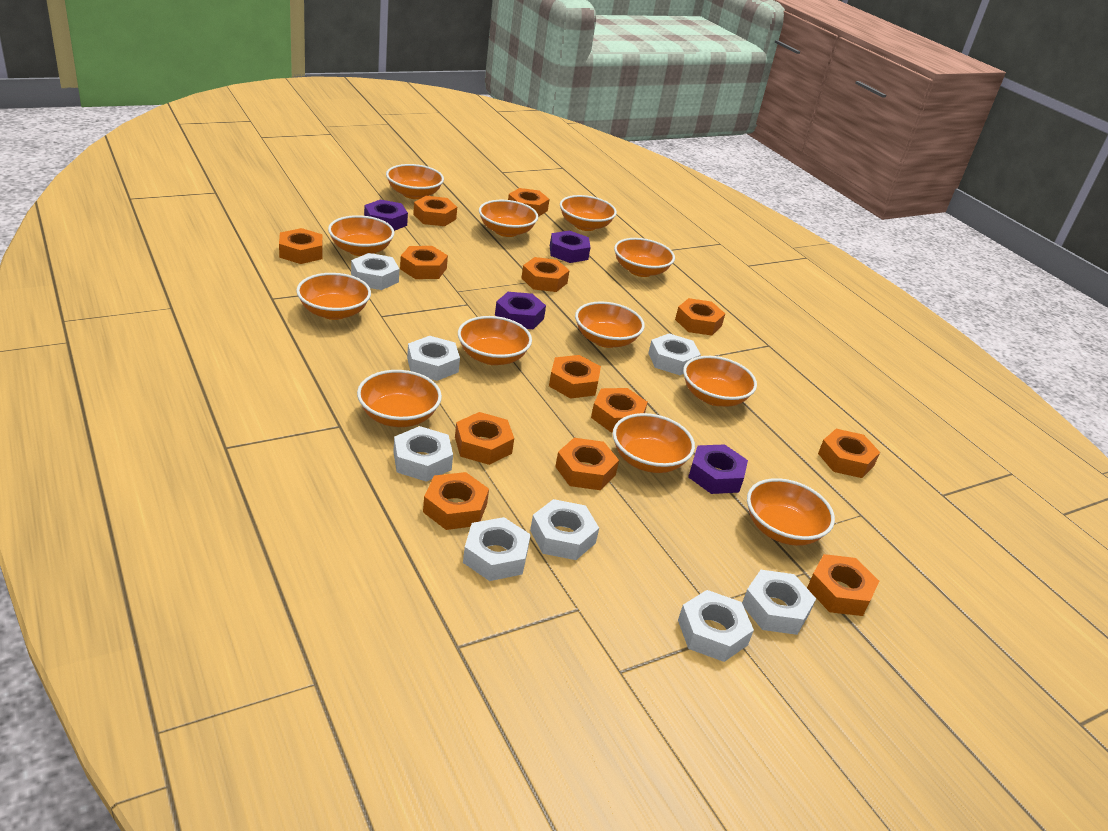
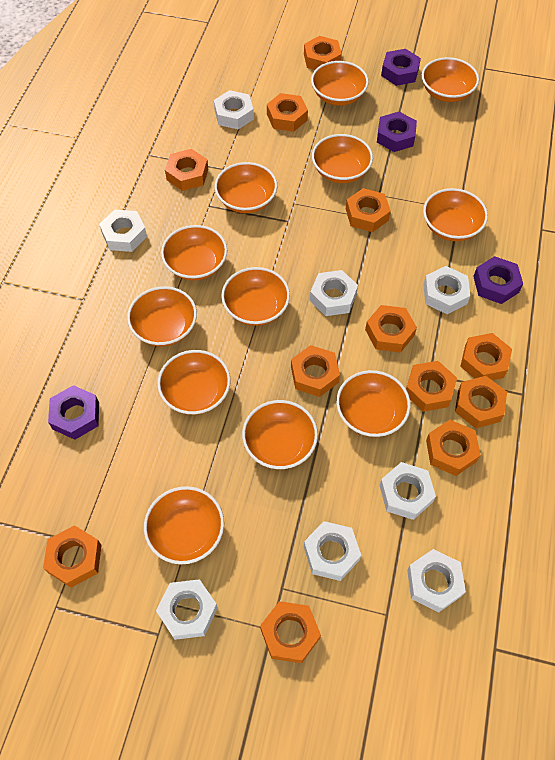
orange nut: 13 -> 12

